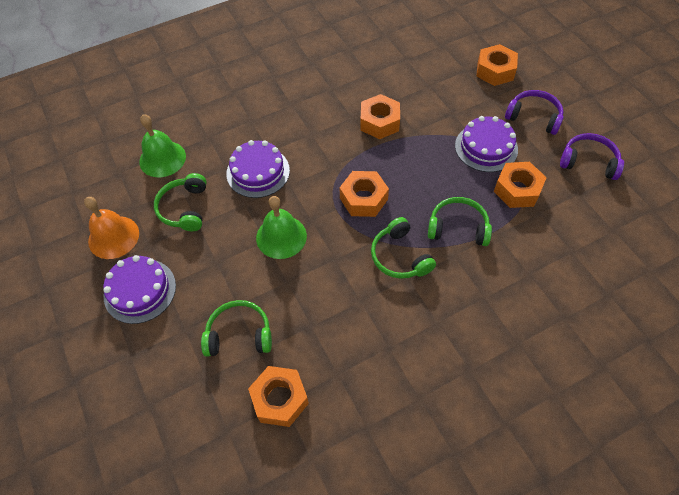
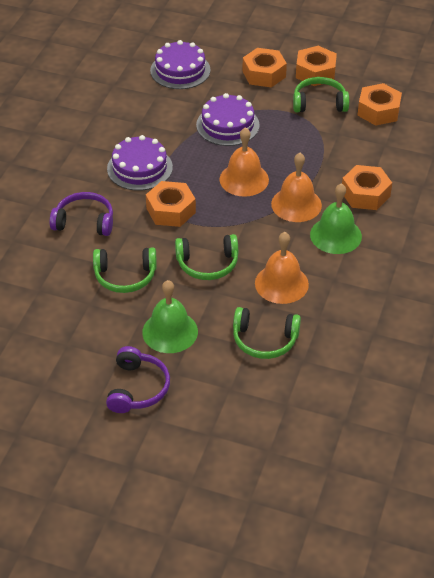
orange bell: 1 -> 3

